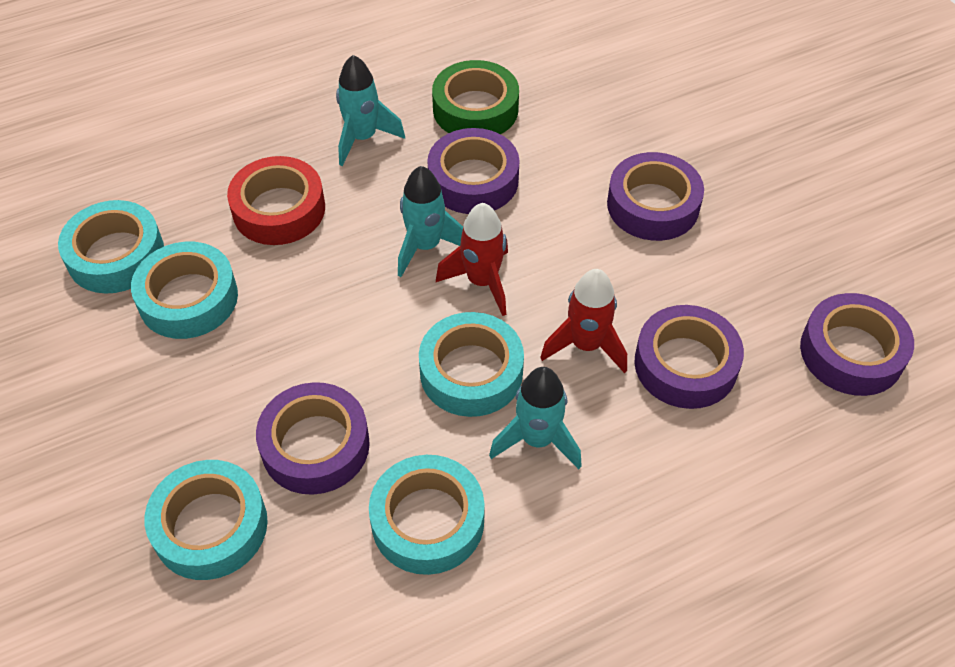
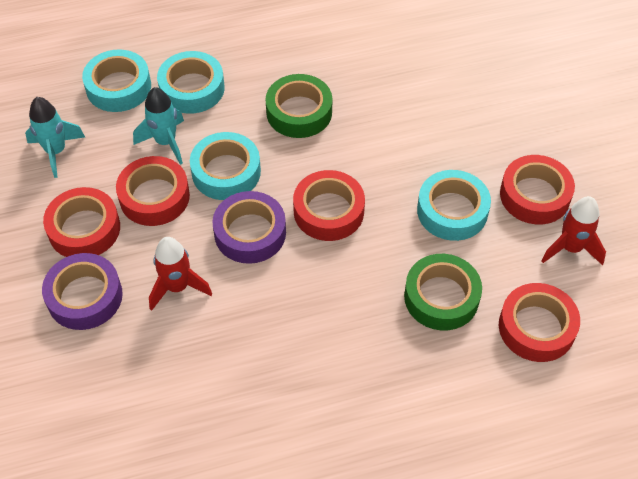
green tape: 1 -> 2
purple tape: 5 -> 2
red tape: 1 -> 5
turquoise rocket: 3 -> 2
turquoise tape: 5 -> 4

